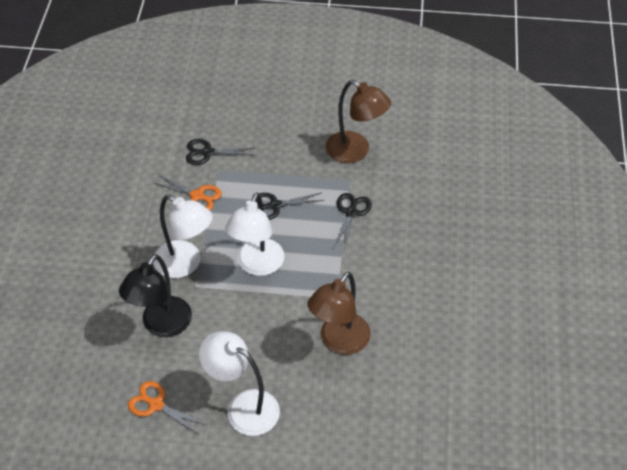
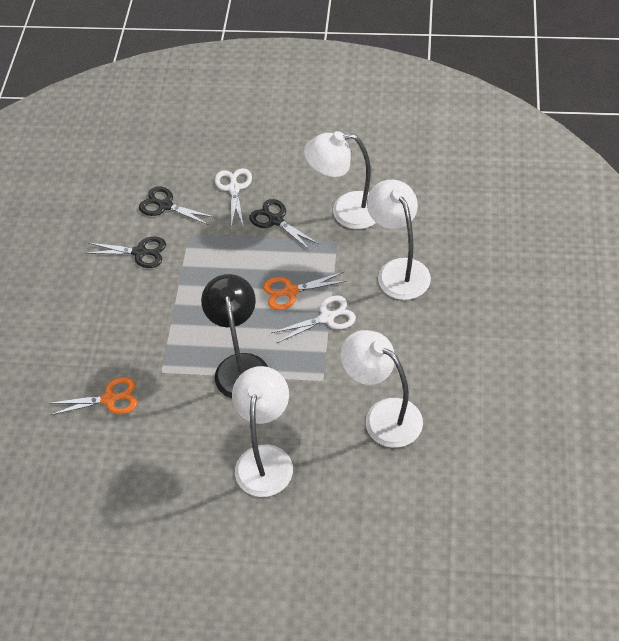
brown lamp: 2 -> 0
white lamp: 3 -> 4
white scissors: 0 -> 2

